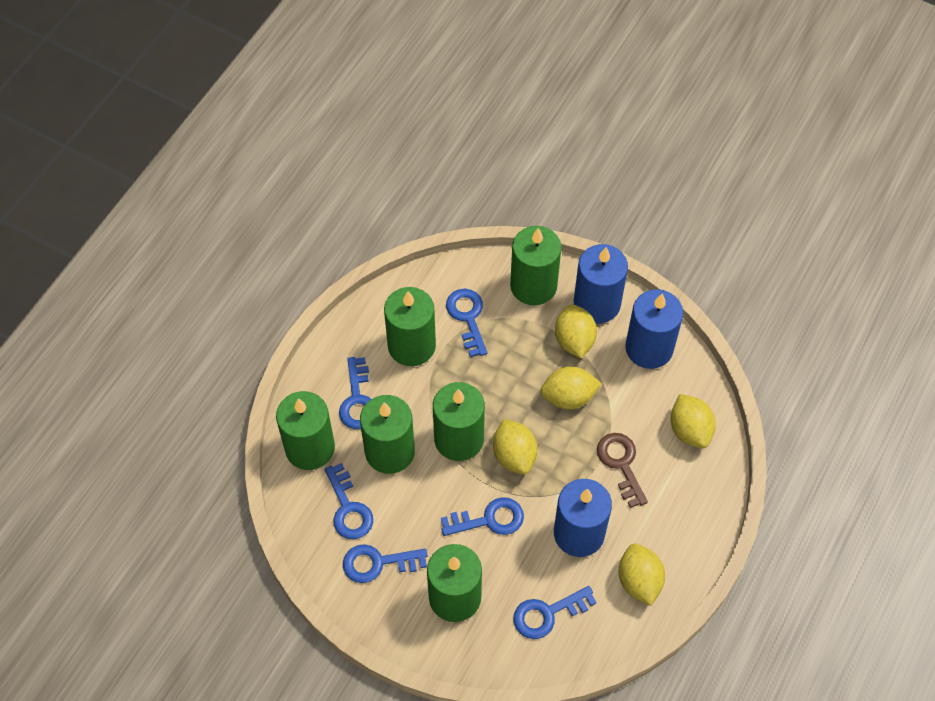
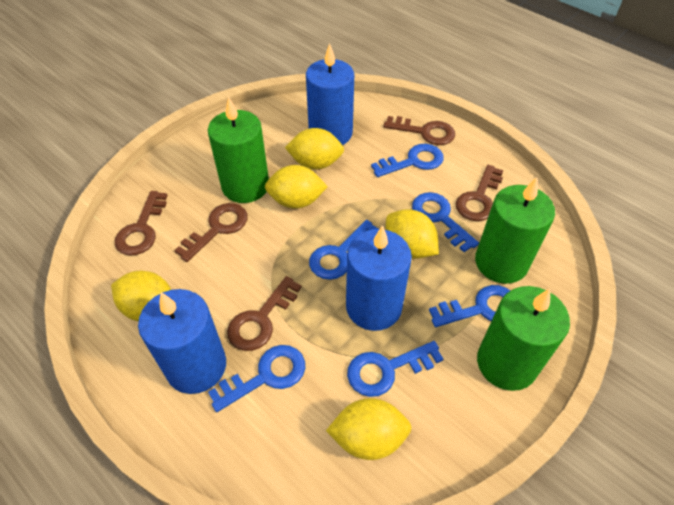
brown key: 1 -> 5
green candle: 6 -> 3

